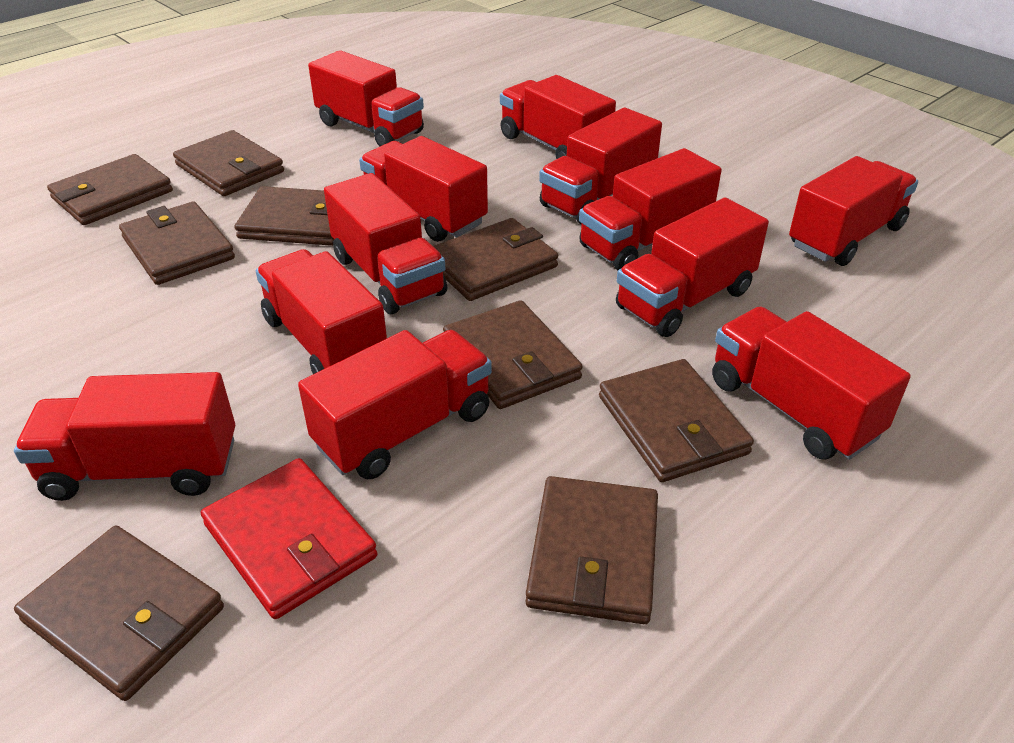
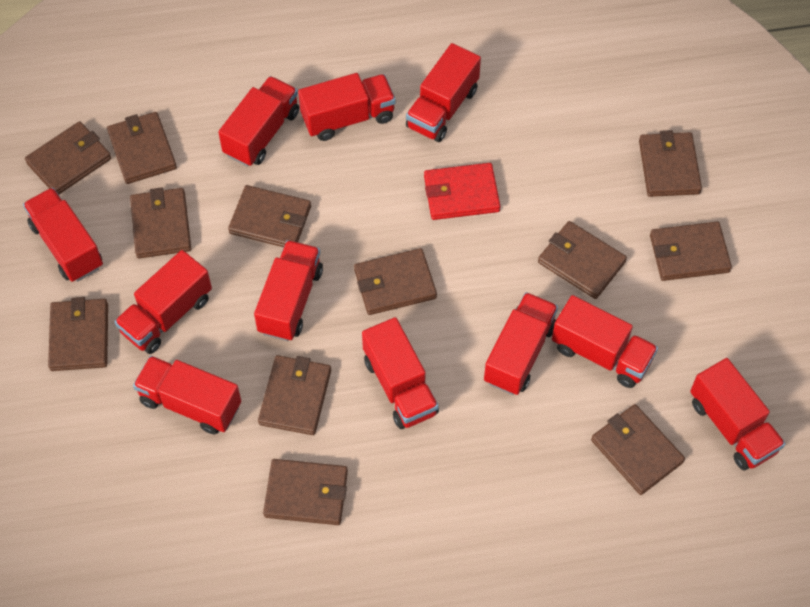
brown wallet: 9 -> 12
red truck: 12 -> 11

